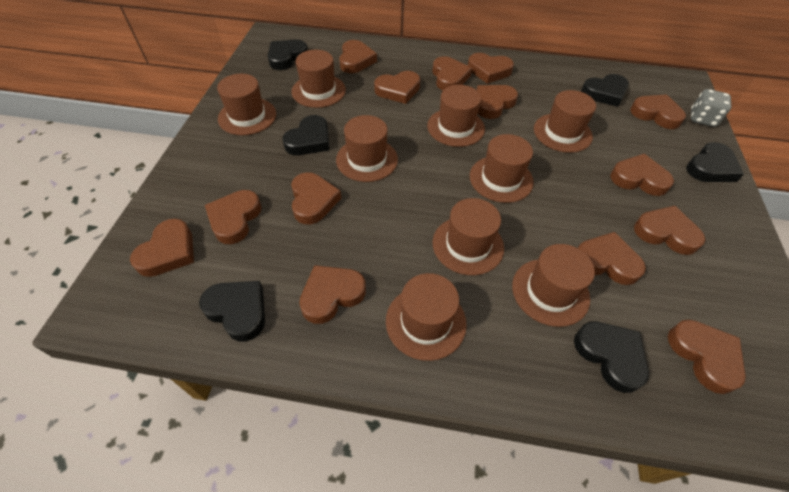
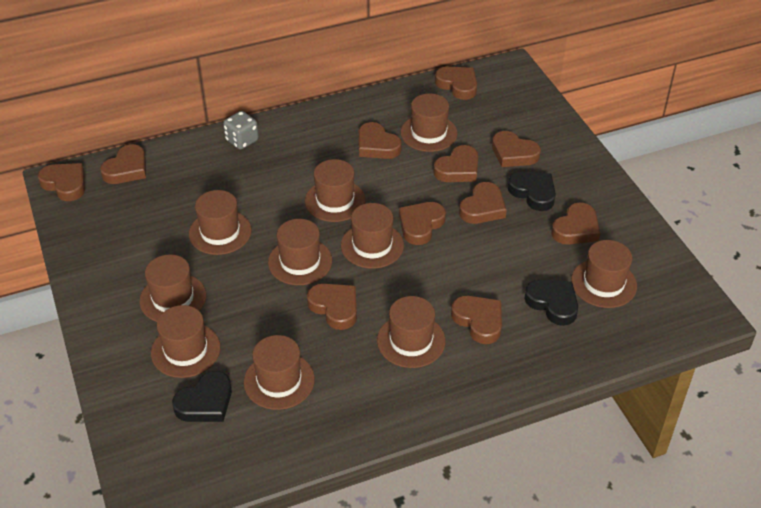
black heart: 6 -> 3
brown hat: 9 -> 10
brown heart: 14 -> 11

